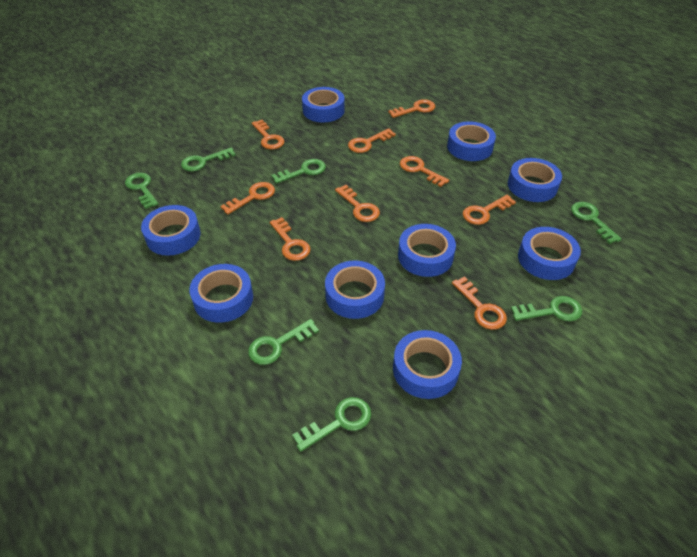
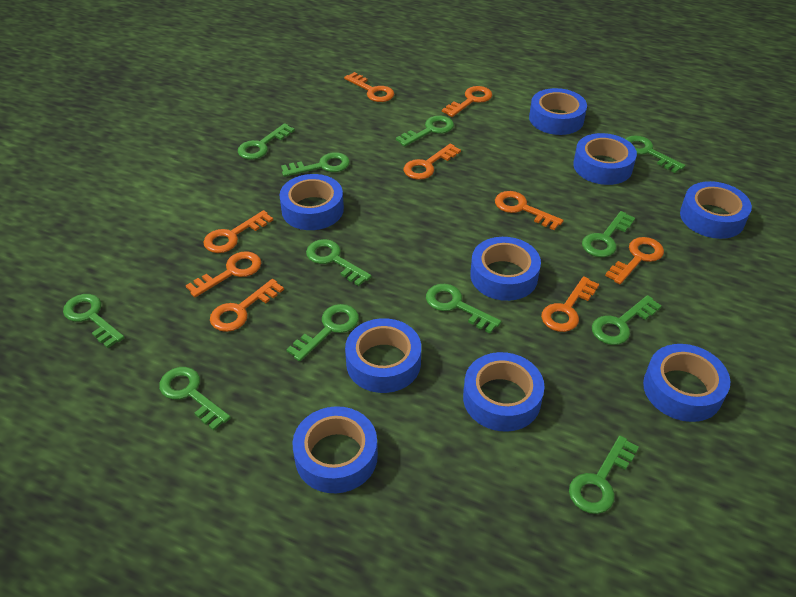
green key: 7 -> 12

